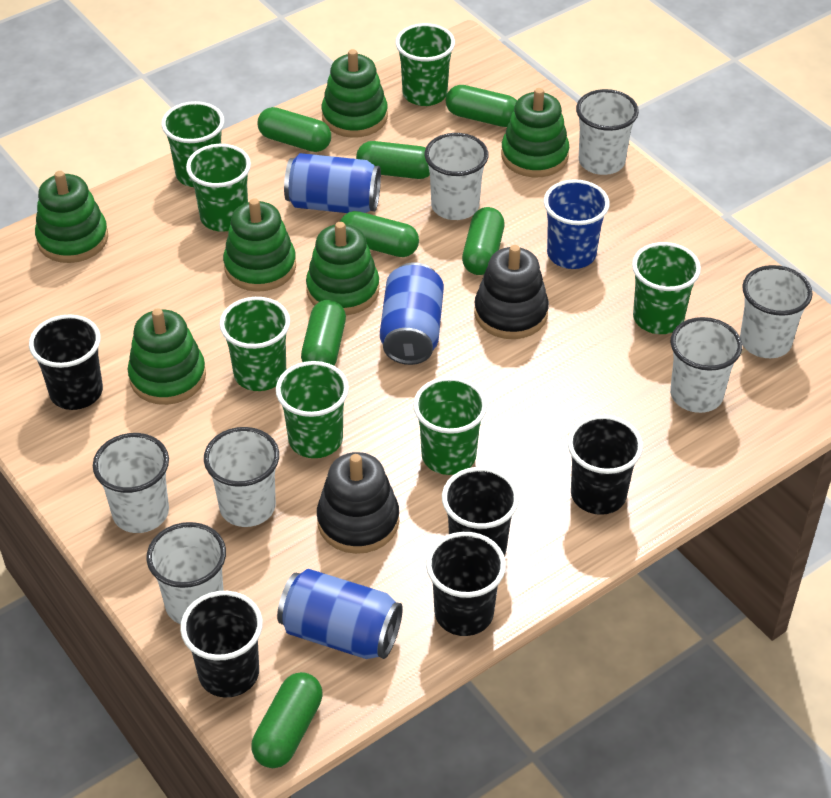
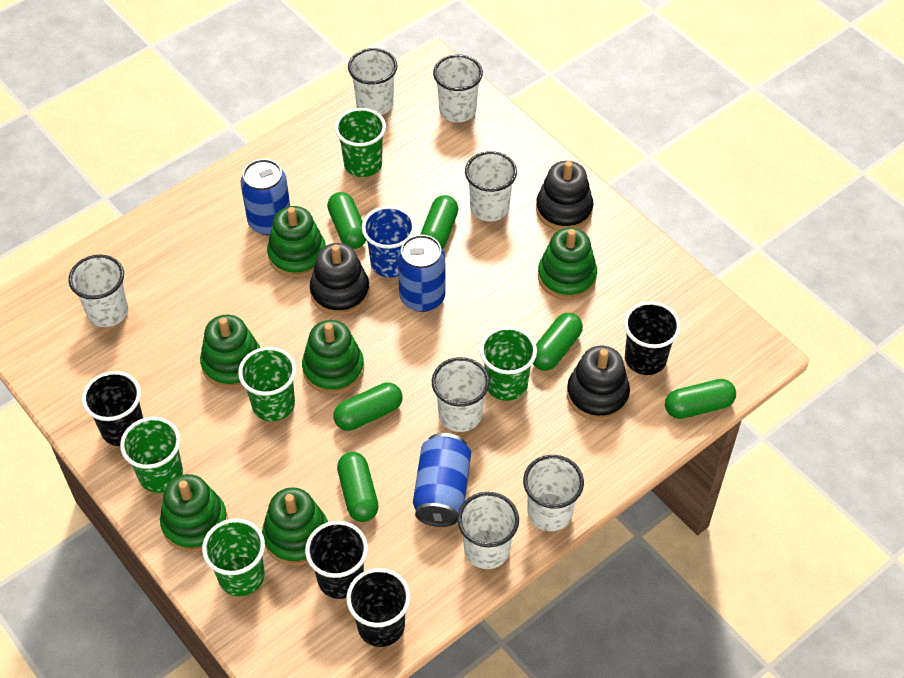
black cup: 5 -> 4
black stacking toy: 2 -> 3
green capsule: 7 -> 6
green cup: 7 -> 5

